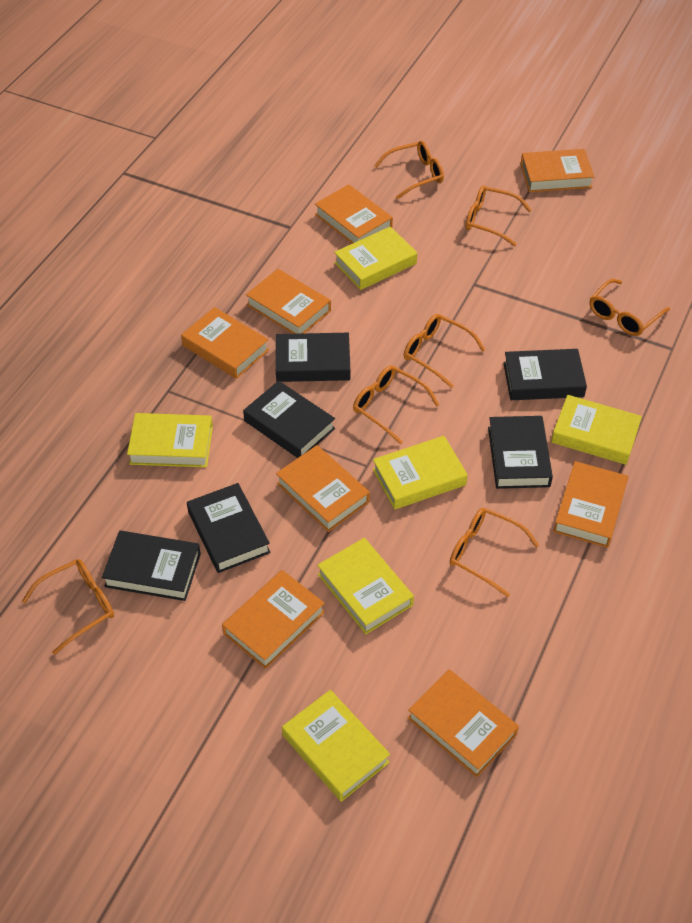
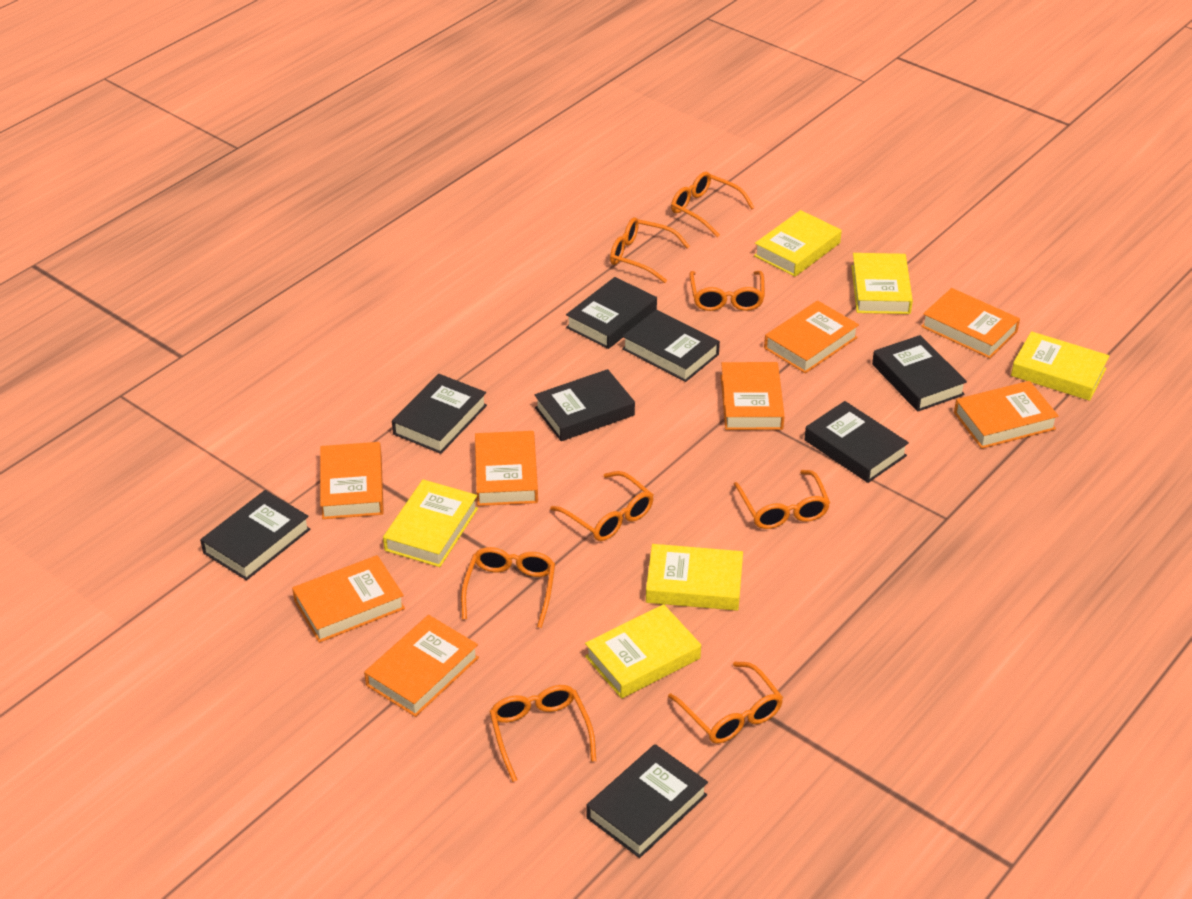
black book: 6 -> 8
orange glasses: 7 -> 8

